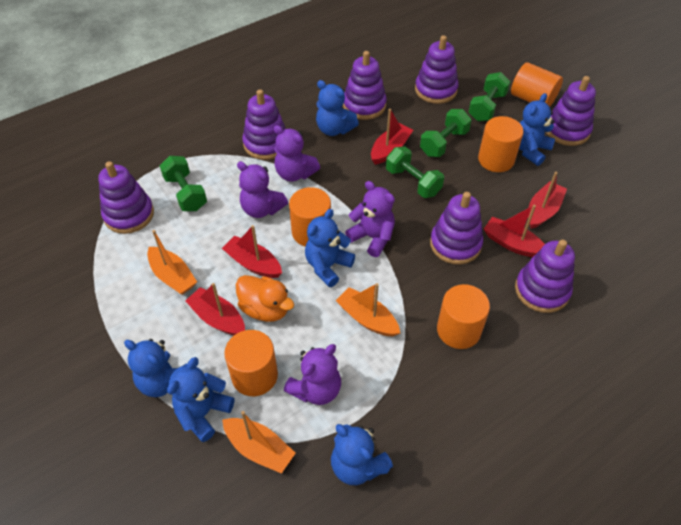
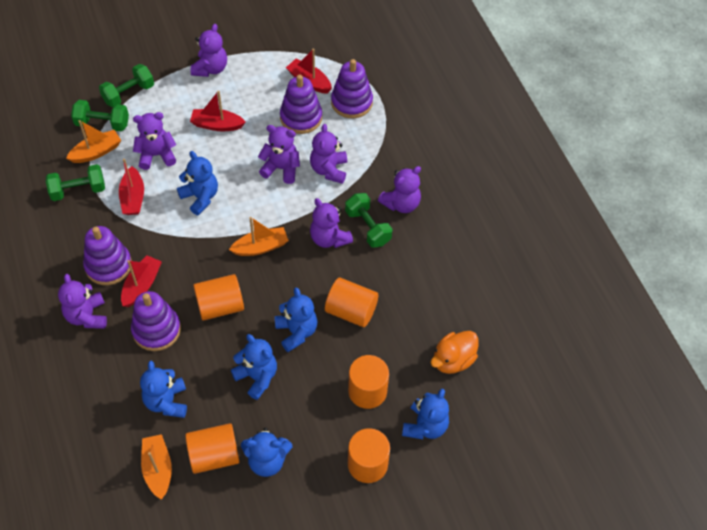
purple stacking toy: 7 -> 4
purple teddy bear: 4 -> 7
red boat: 5 -> 4

